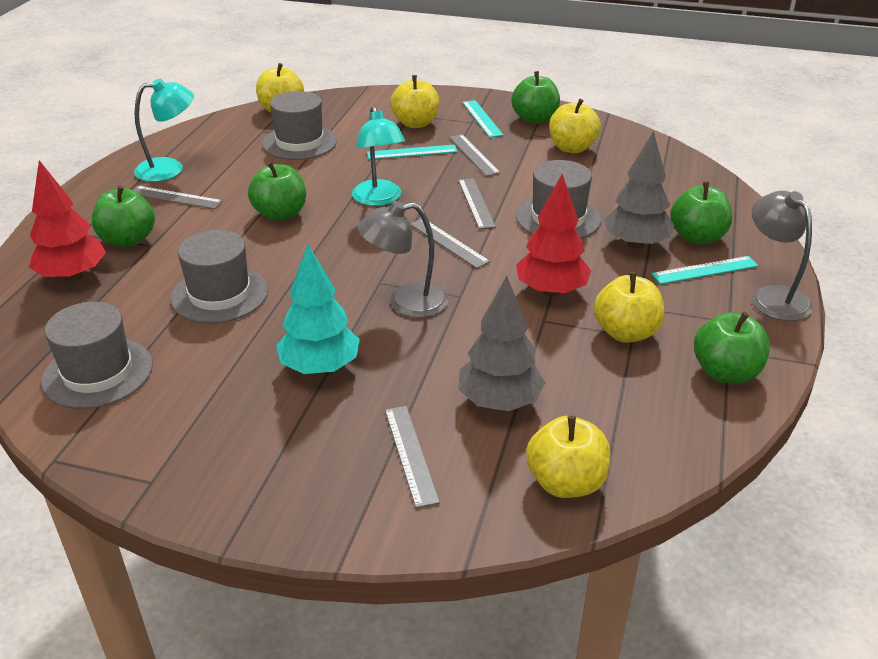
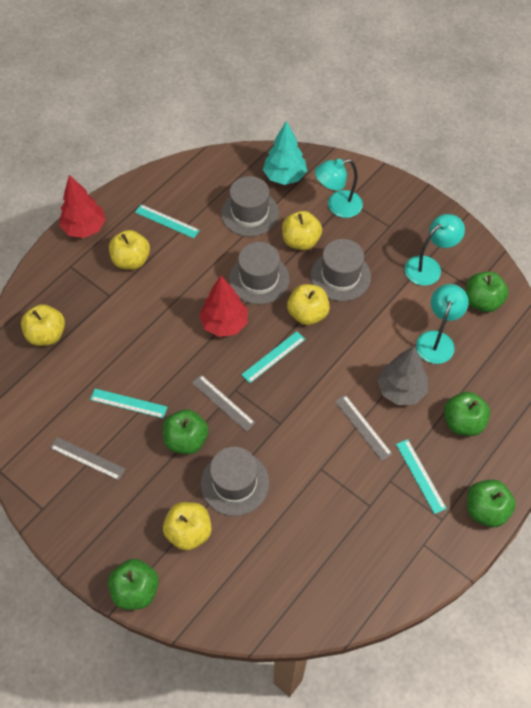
grey lamp: 2 -> 0
grey ruler: 5 -> 3
grey tree: 2 -> 1
turquoise lamp: 2 -> 3
turquoise ruler: 3 -> 4

